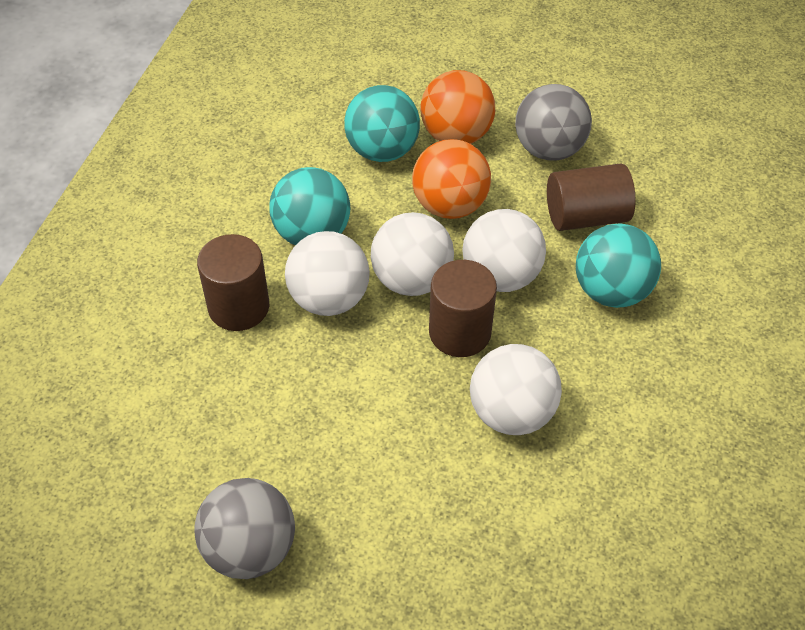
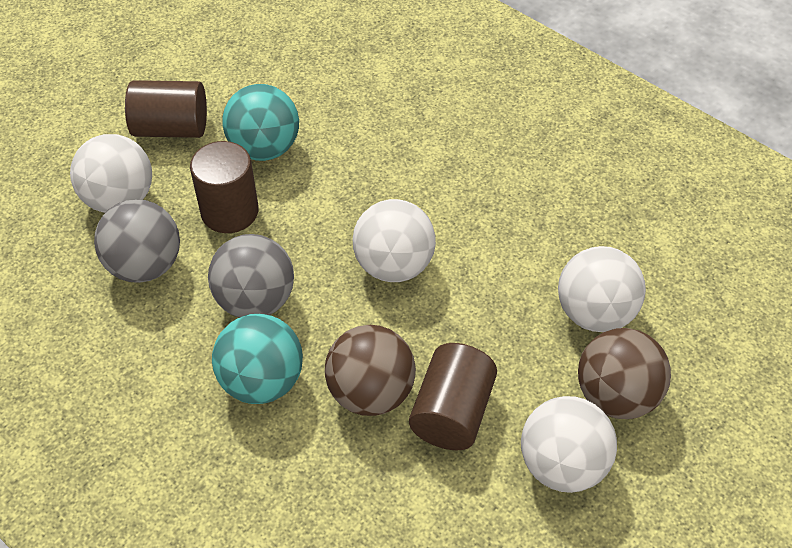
brown ball: 0 -> 2
orange ball: 2 -> 0
turquoise ball: 3 -> 2

